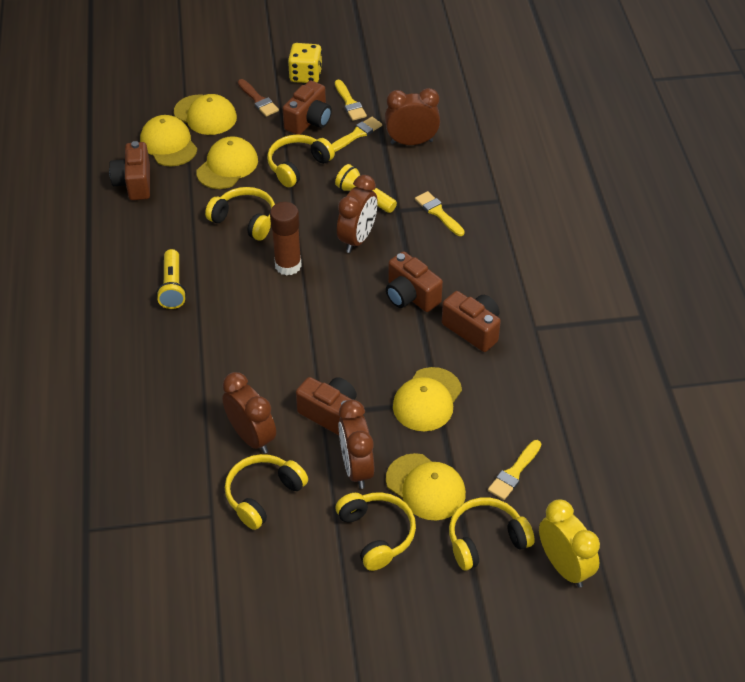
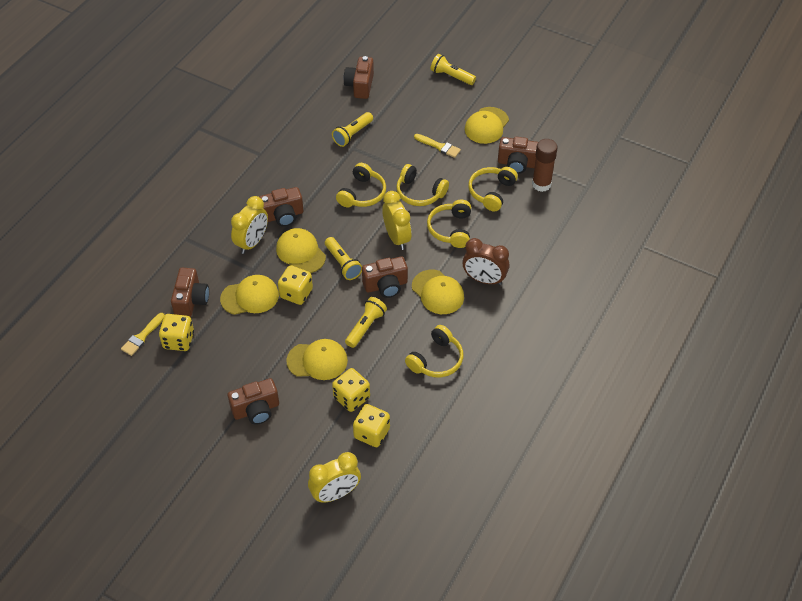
brown brush: 1 -> 0
brown camera: 5 -> 6
brown clock: 4 -> 1
yellow brush: 4 -> 2
yellow clock: 1 -> 3
yellow dice: 1 -> 4
yellow flashlight: 2 -> 4

